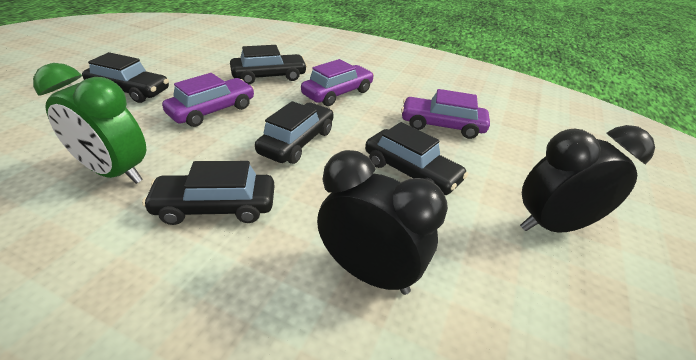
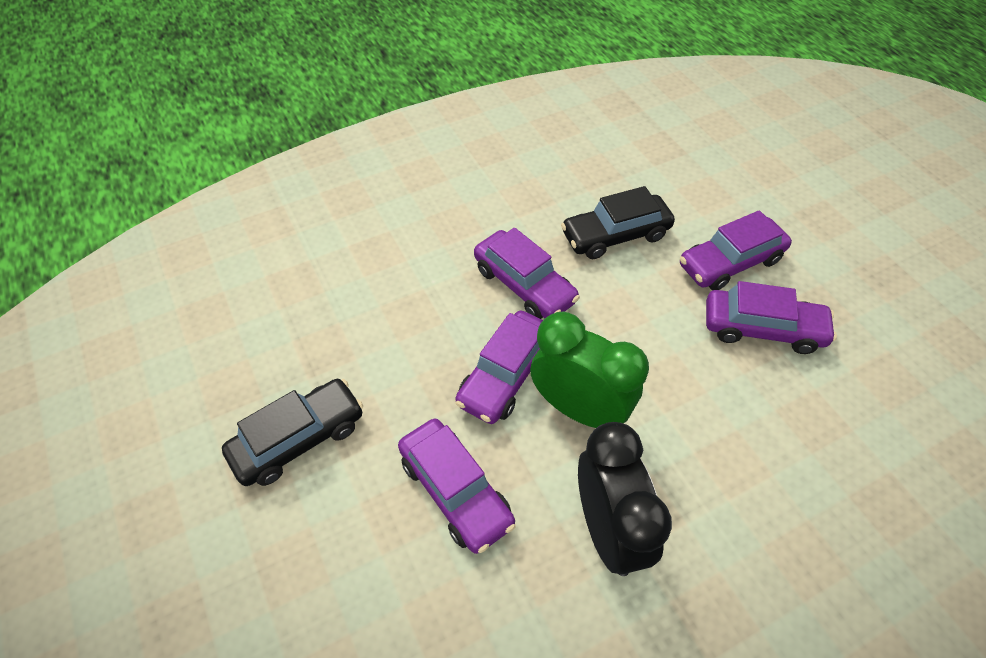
black car: 5 -> 2
black clock: 2 -> 1
purple car: 3 -> 5

